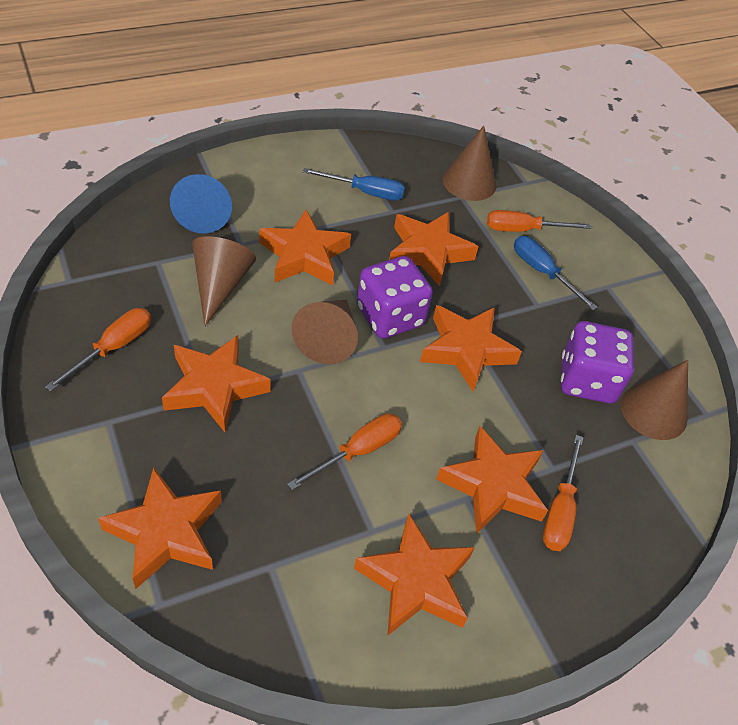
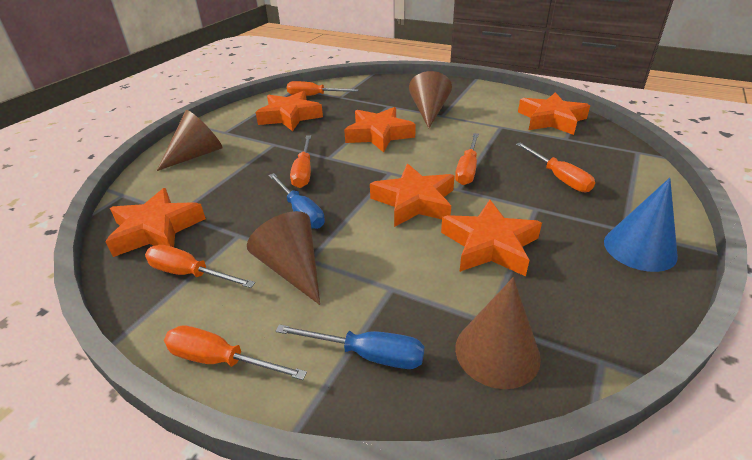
orange screwdriver: 4 -> 6
orange star: 7 -> 6
purple dice: 2 -> 0

